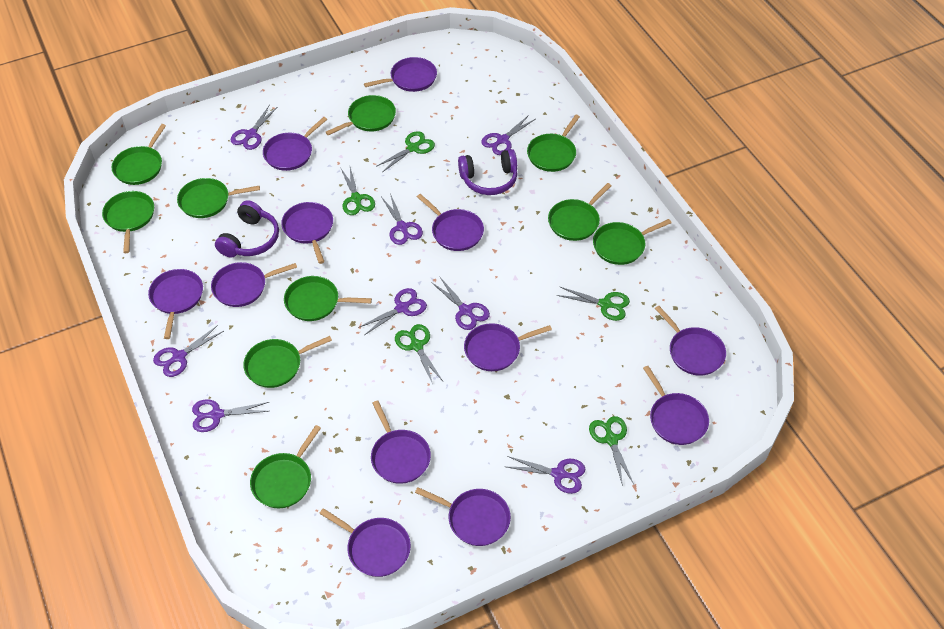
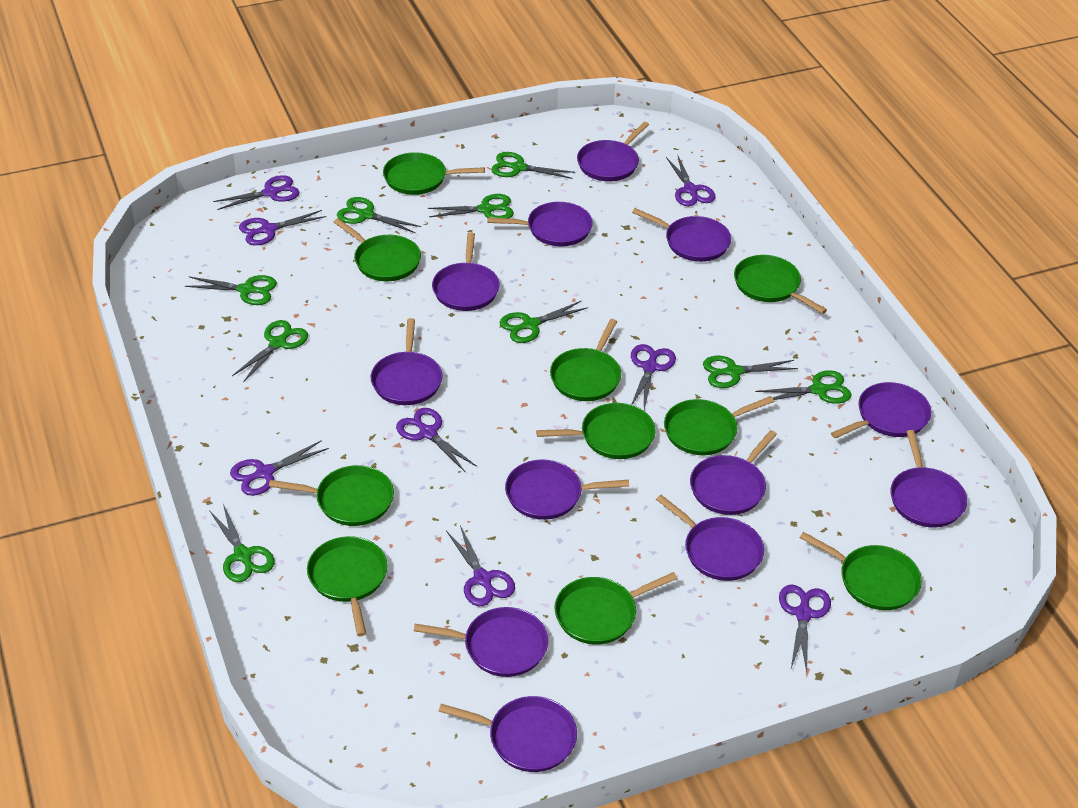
green scissors: 5 -> 9
purple headphones: 2 -> 0

